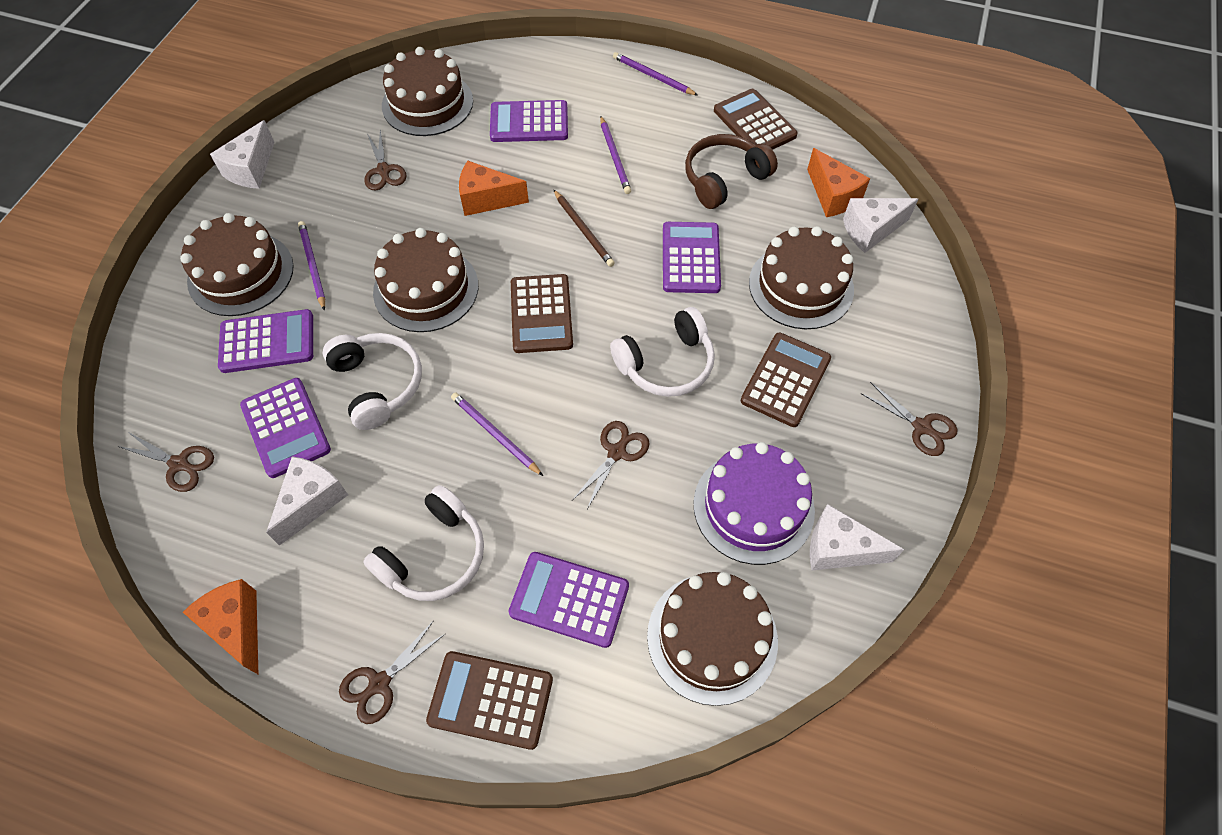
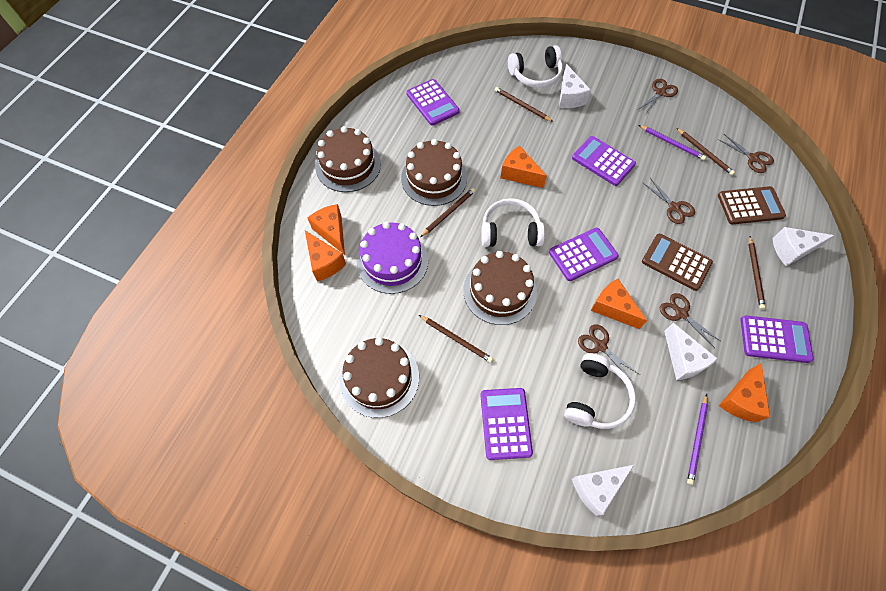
brown cake: 5 -> 4
brown calculator: 4 -> 2
brown headphones: 1 -> 0
brown pencil: 1 -> 5
orange cheese: 3 -> 5
purple pencil: 4 -> 2

